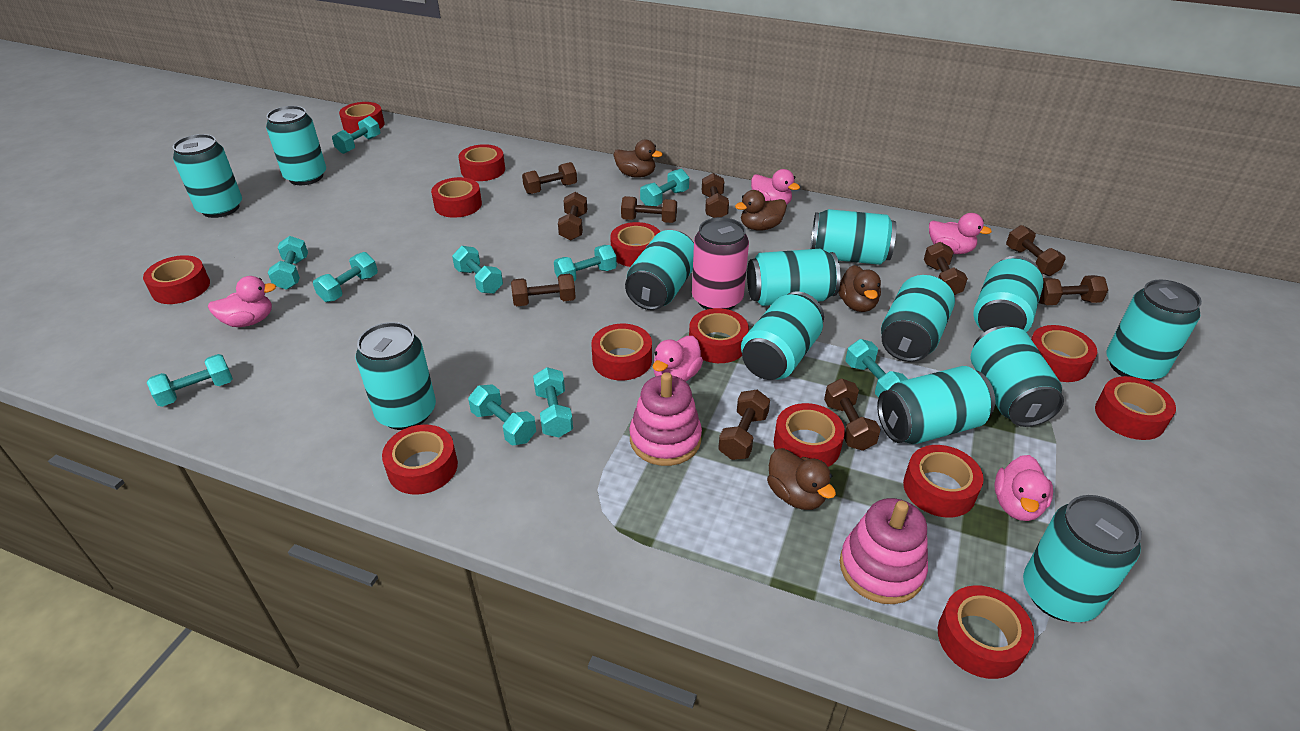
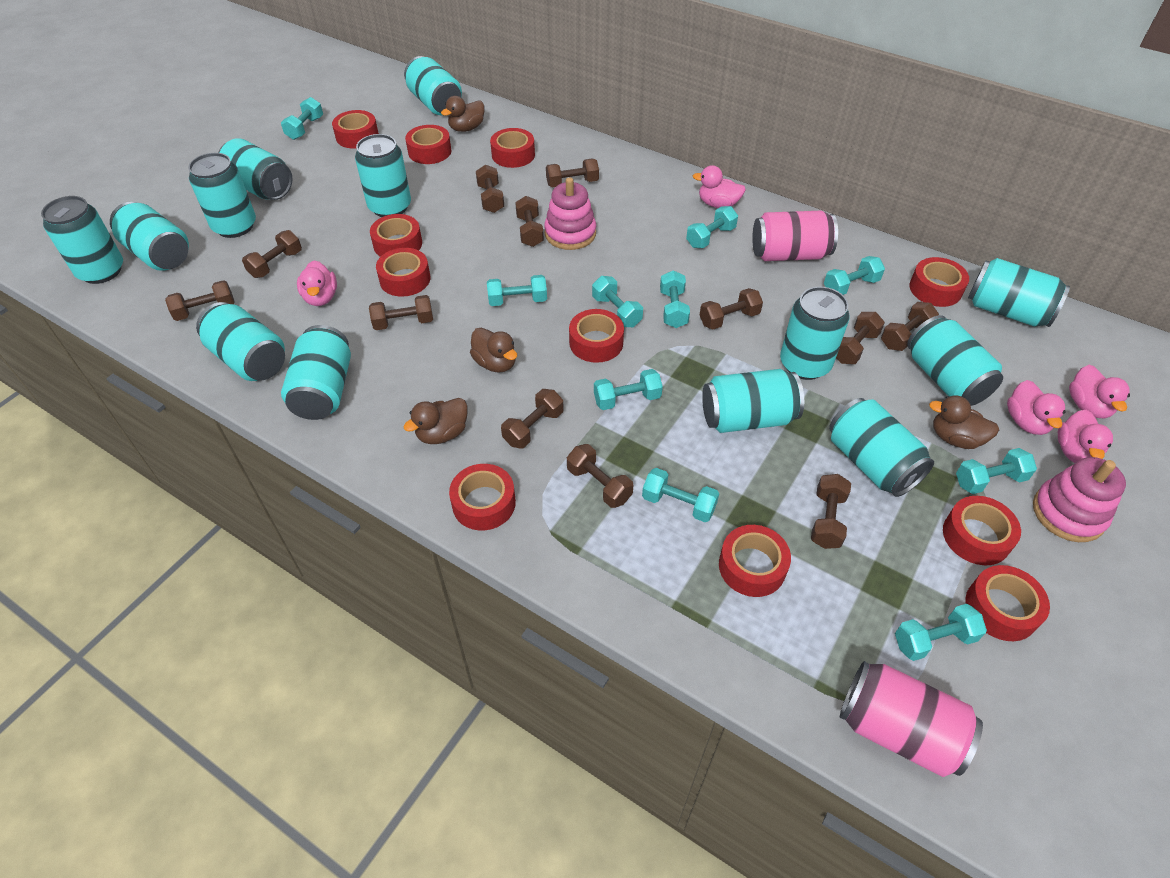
brown dumbbell: 10 -> 12
pink can: 1 -> 2
red tape: 13 -> 11

